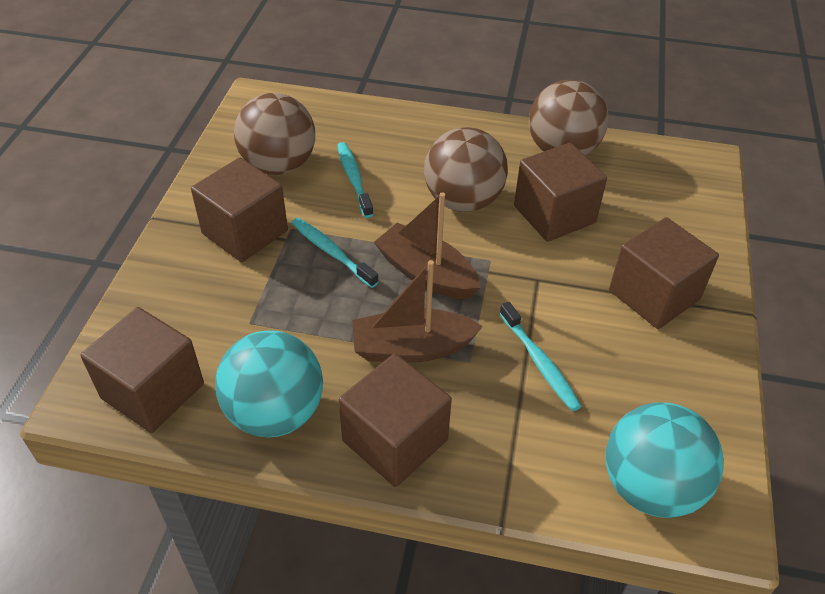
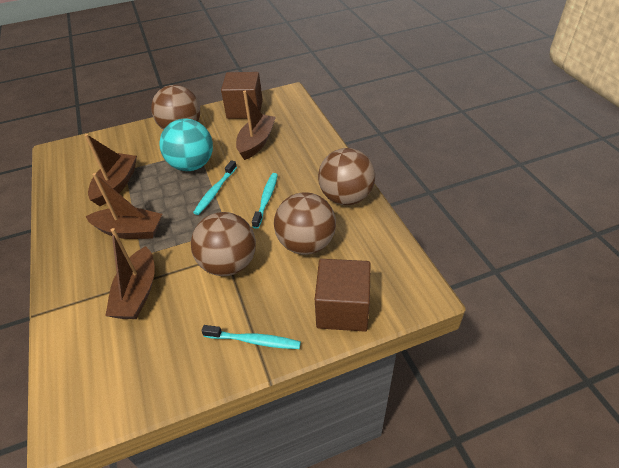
brown ball: 3 -> 4
brown boat: 2 -> 4
brown cube: 5 -> 2
turquoise ball: 2 -> 1

